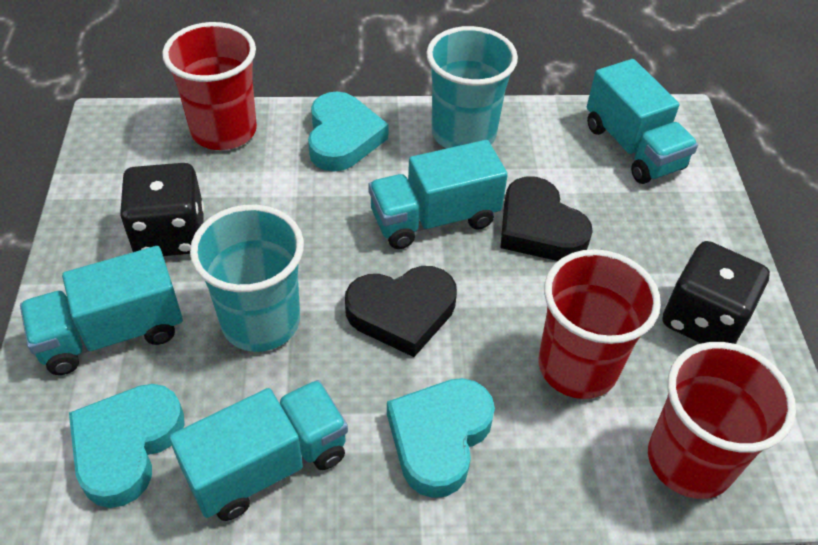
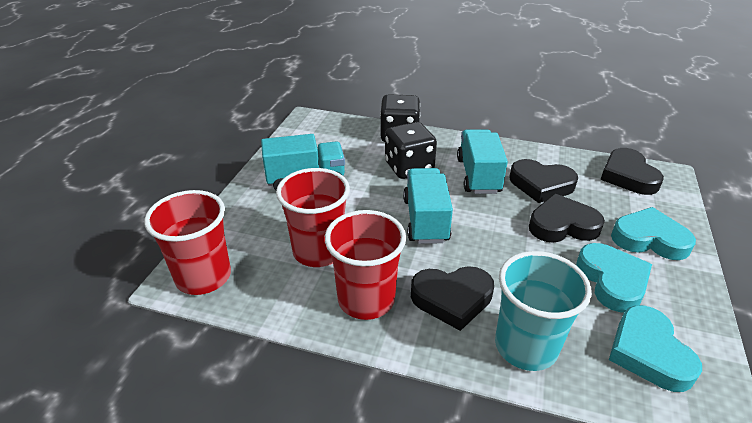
black heart: 2 -> 4
turquoise cup: 2 -> 1
turquoise truck: 4 -> 3

